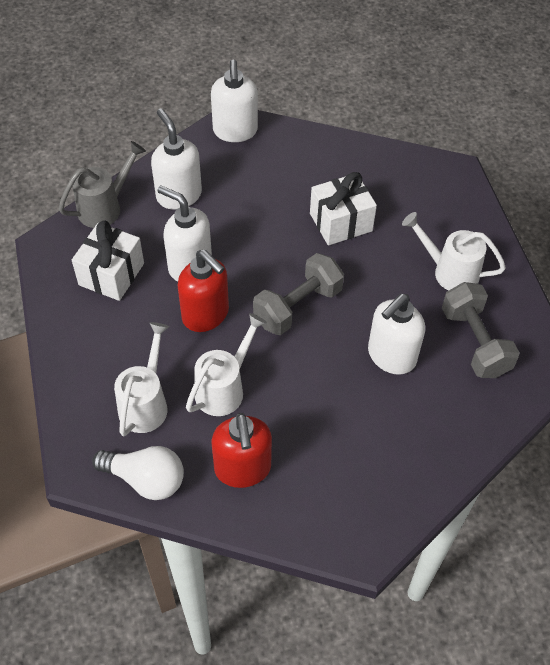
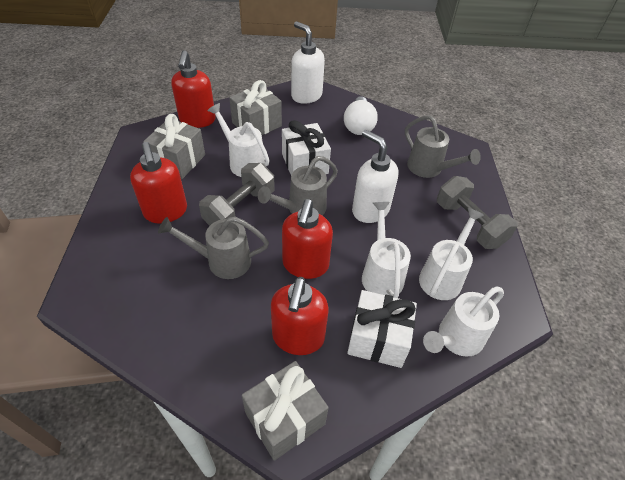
grey gift: 0 -> 3
grey watering can: 1 -> 3
red soap dispenser: 2 -> 4
white soap dispenser: 4 -> 2
white watering can: 3 -> 4

